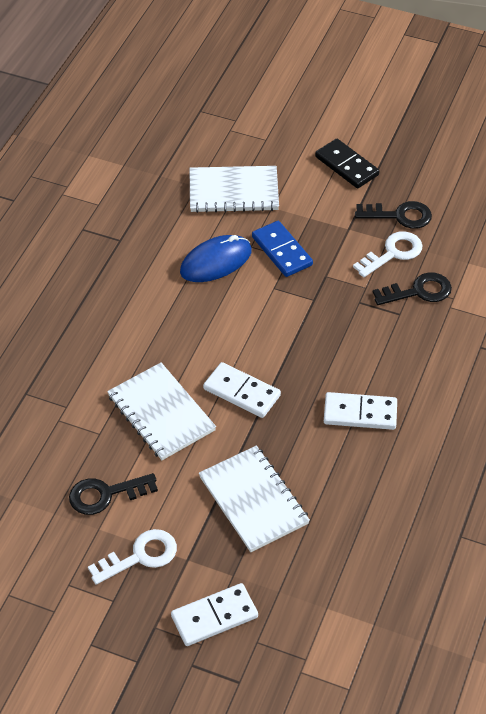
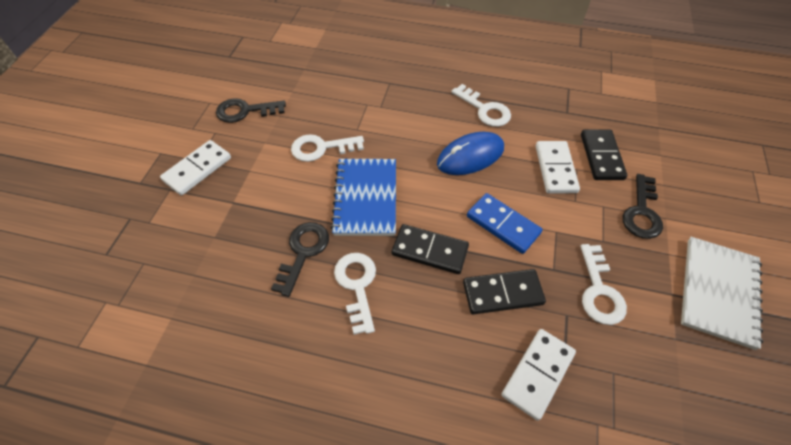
black domino: 1 -> 3
blue notebook: 0 -> 1
white key: 2 -> 4
white notebook: 3 -> 1

